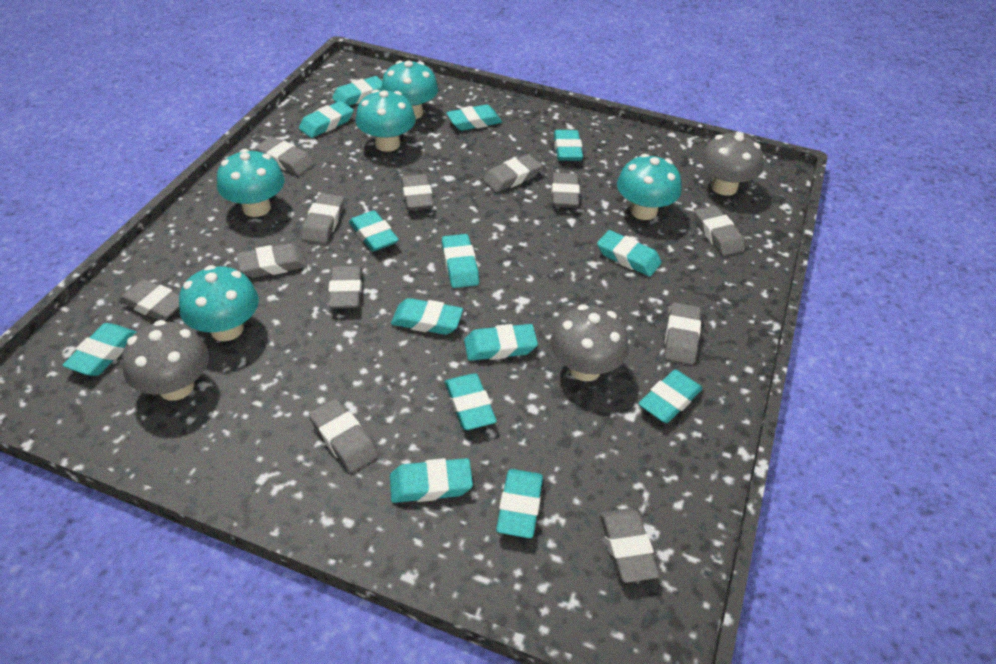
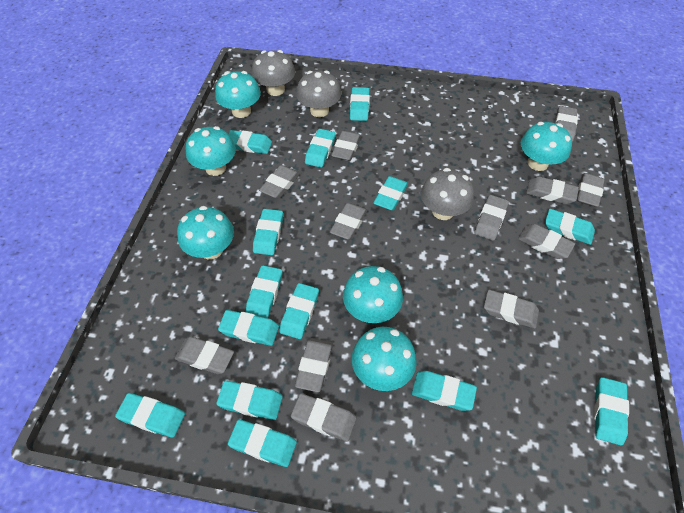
turquoise mushroom: 5 -> 6

